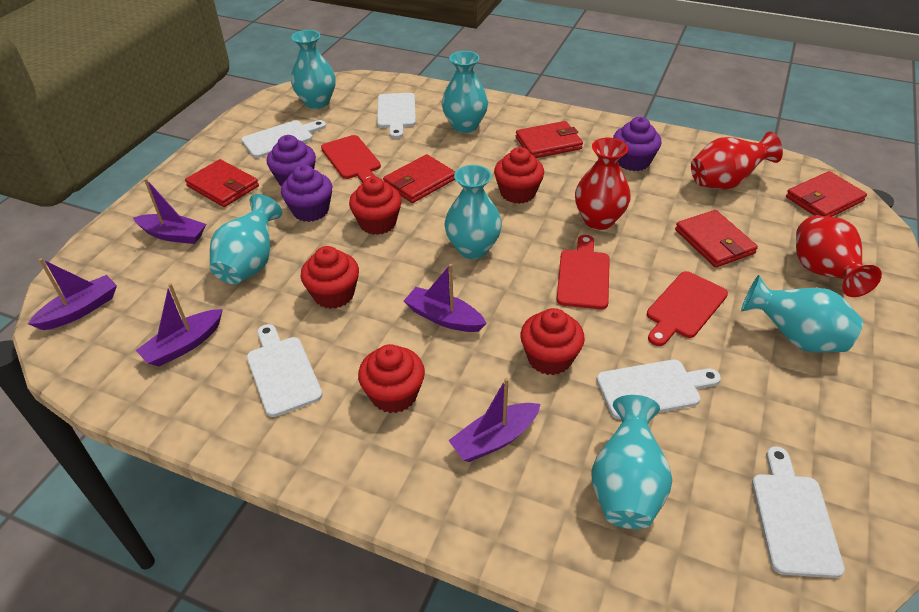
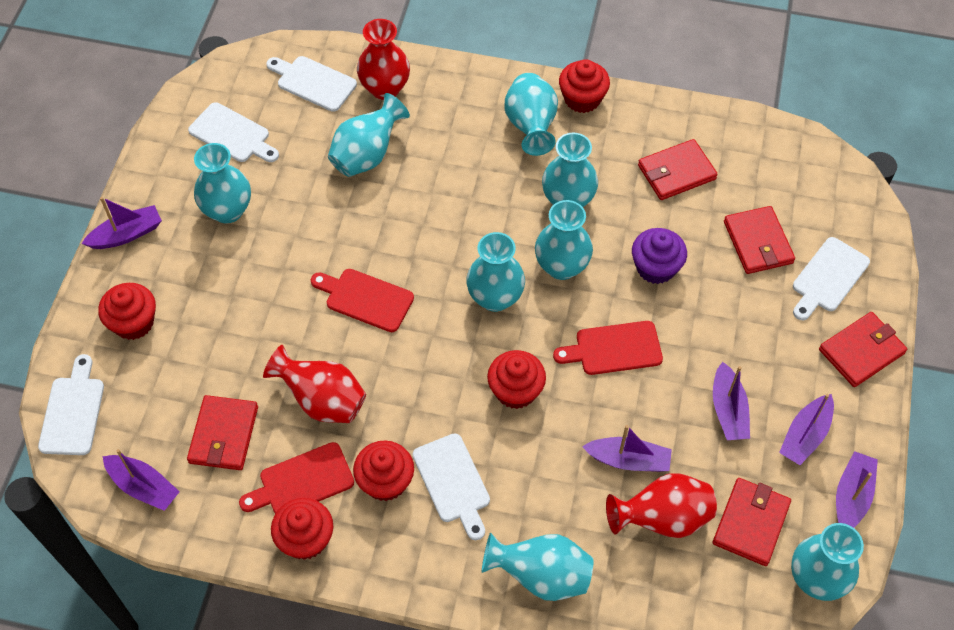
purple boat: 5 -> 6
purple cupcake: 3 -> 1
turquoise vase: 6 -> 8

